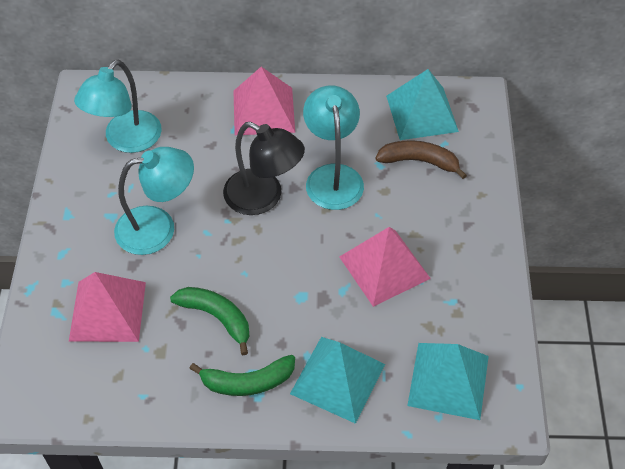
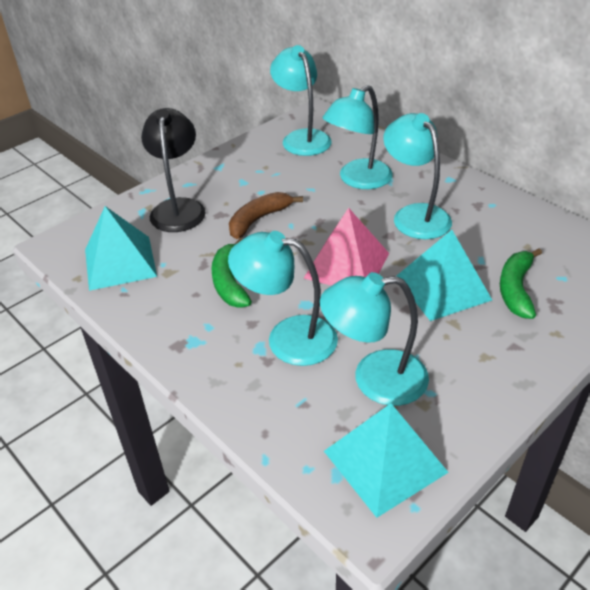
pink pyramid: 3 -> 1
turquoise lamp: 3 -> 5

